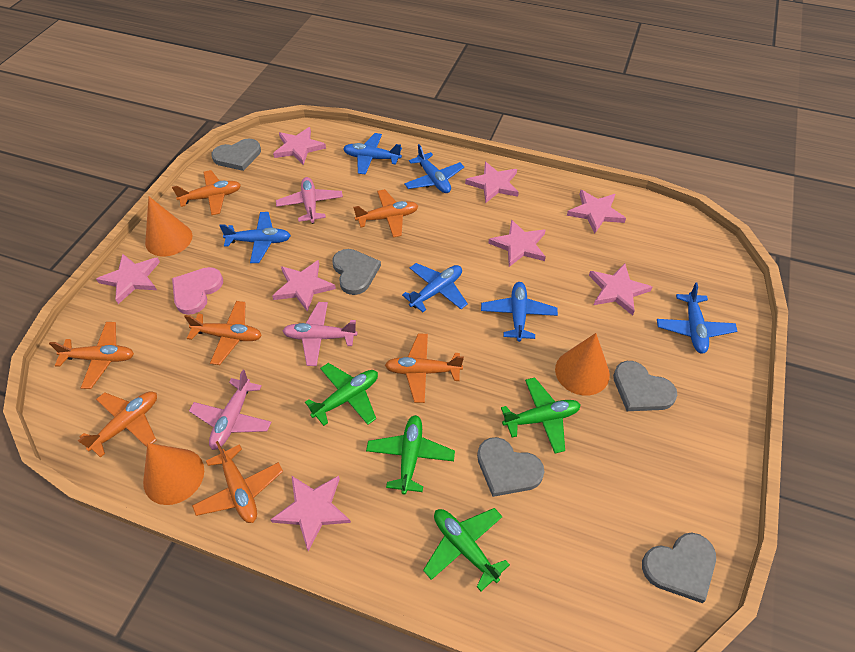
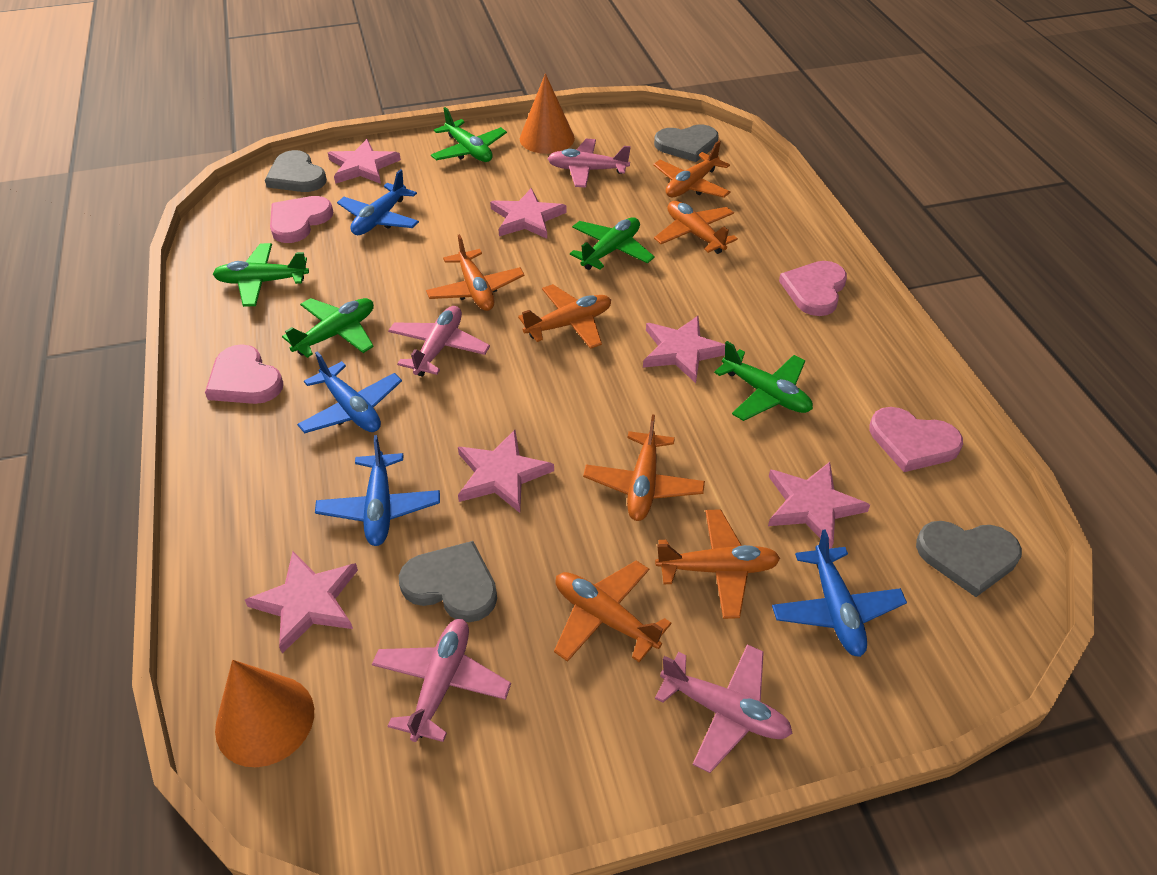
blue plane: 6 -> 4
green plane: 4 -> 5
grey heart: 5 -> 4
orange cone: 3 -> 2
pink heart: 1 -> 4
pink plane: 3 -> 4
pink star: 8 -> 6

